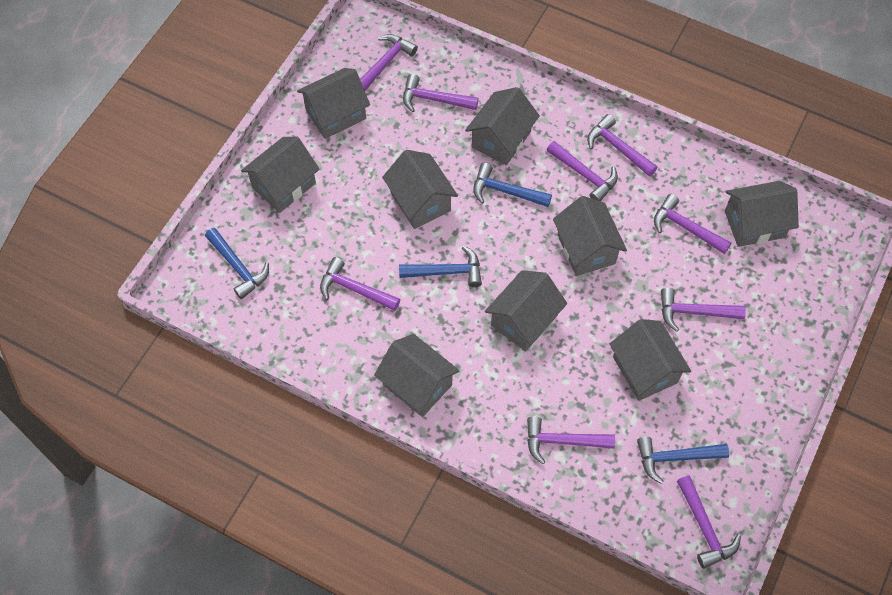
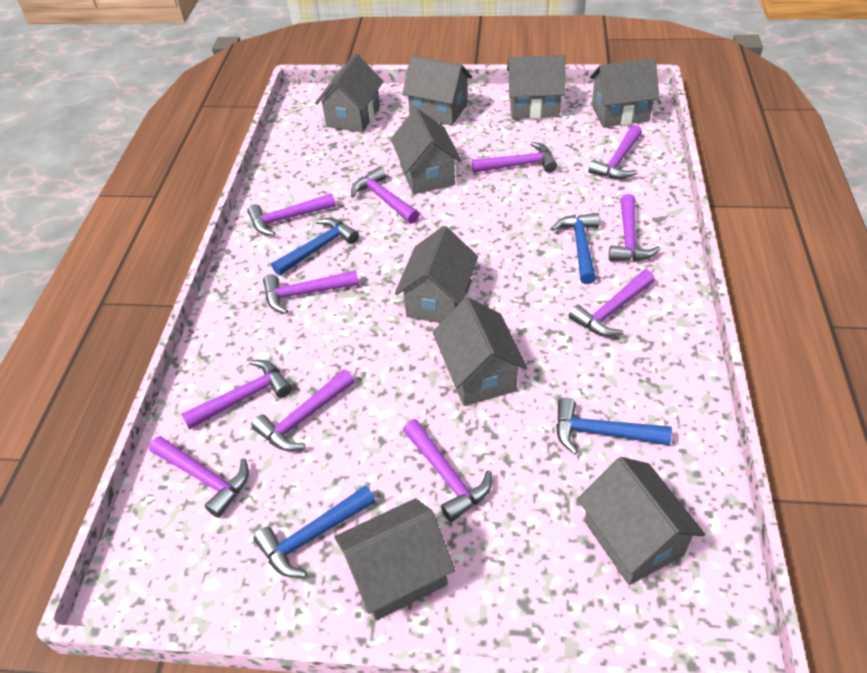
purple hammer: 9 -> 11

